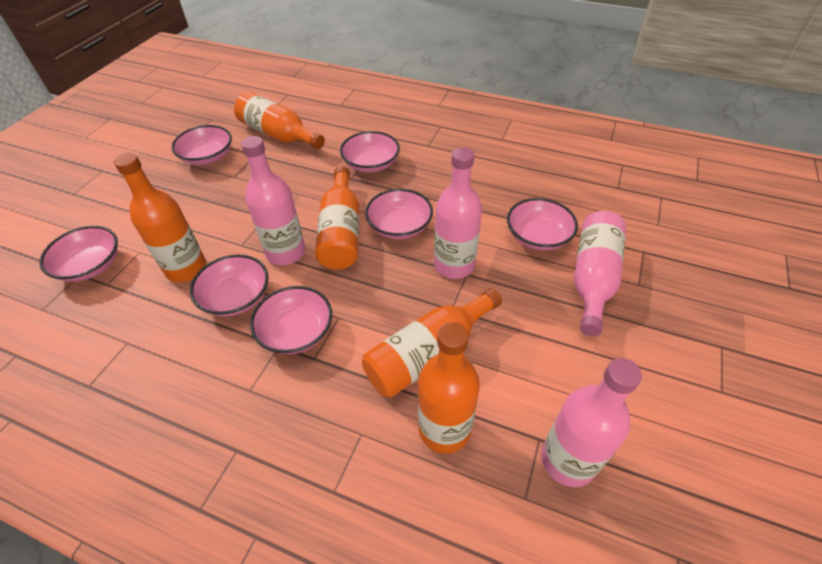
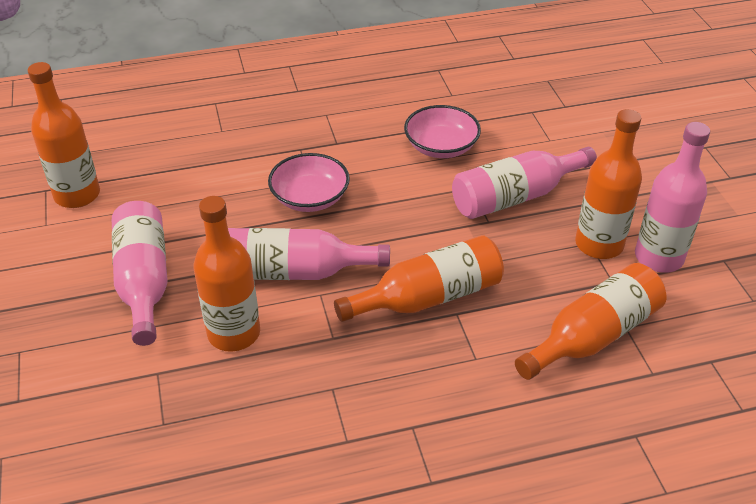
pink bowl: 7 -> 2

